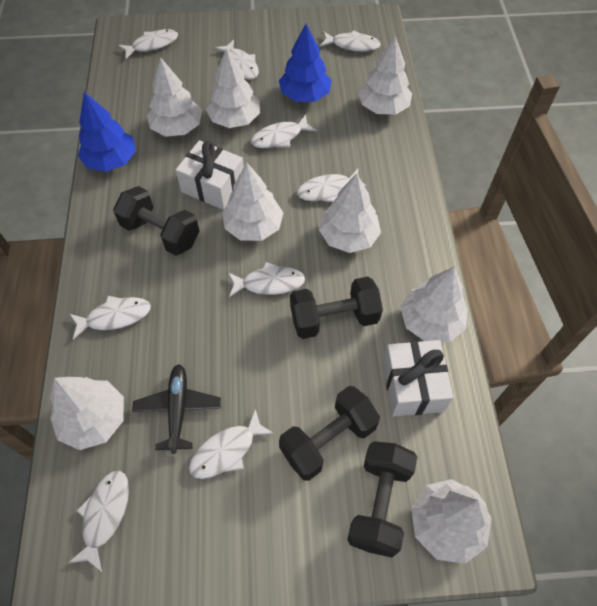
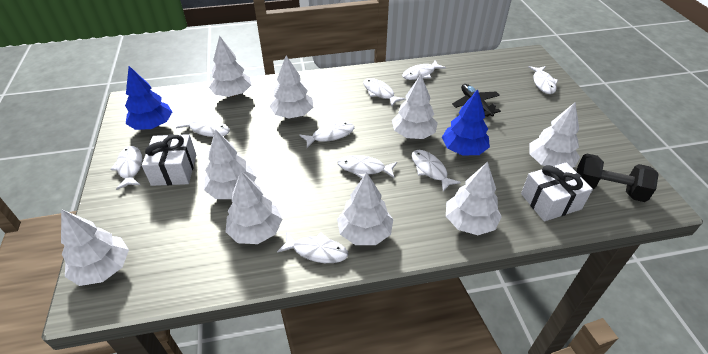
black dumbbell: 4 -> 1
white tree: 8 -> 9

